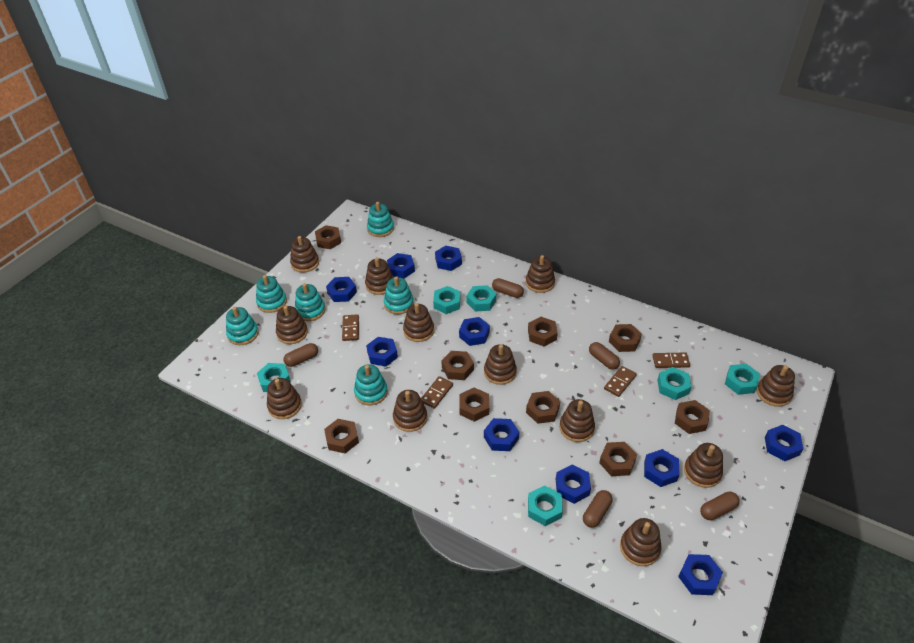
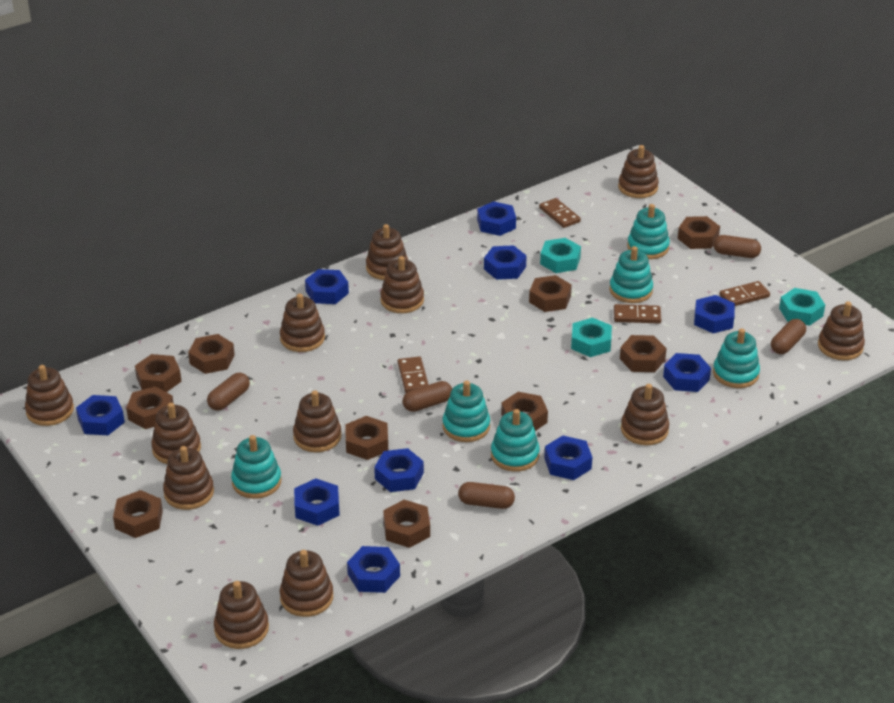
brown nut: 9 -> 10
turquoise nut: 6 -> 3

